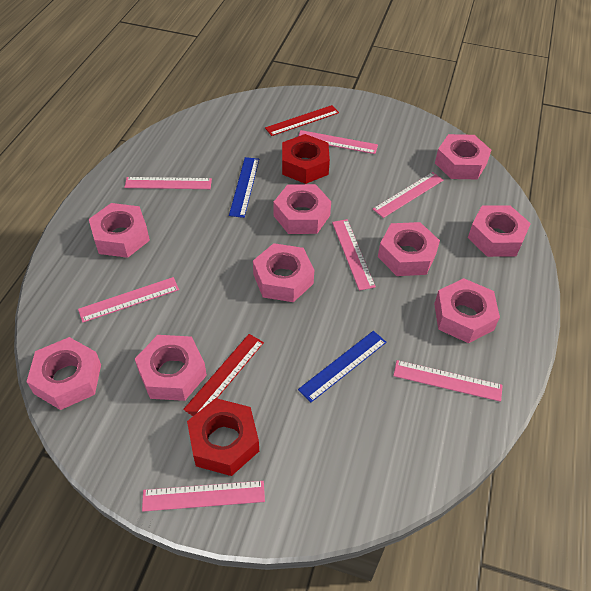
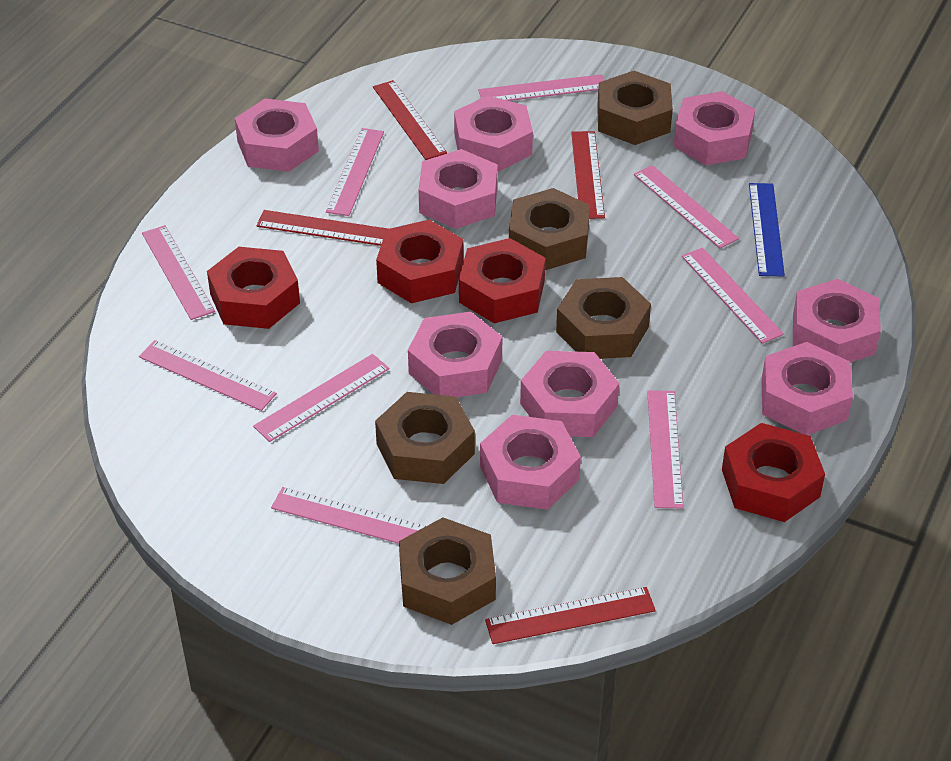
blue ruler: 2 -> 1
brown nut: 0 -> 5
pink ruler: 7 -> 9
red nut: 2 -> 4
red ruler: 2 -> 4

